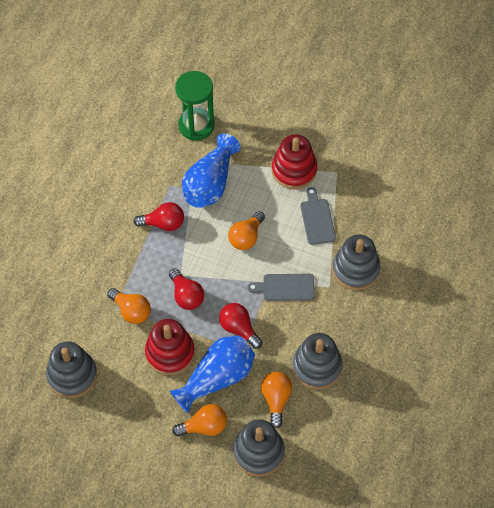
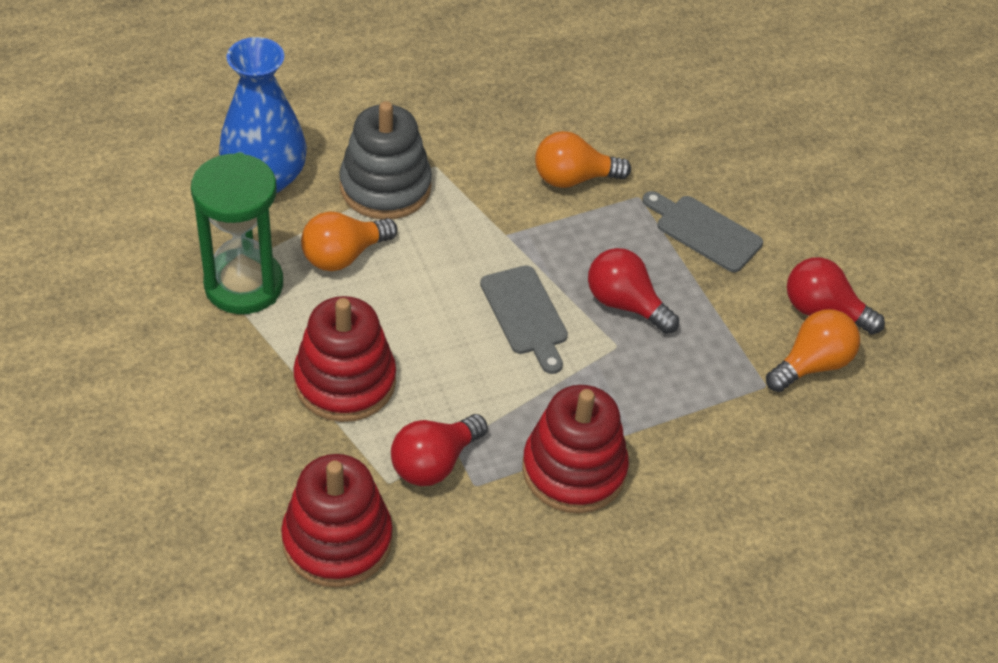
blue vase: 2 -> 1
grey stacking toy: 4 -> 1
orange light bulb: 4 -> 3
red stacking toy: 2 -> 3

